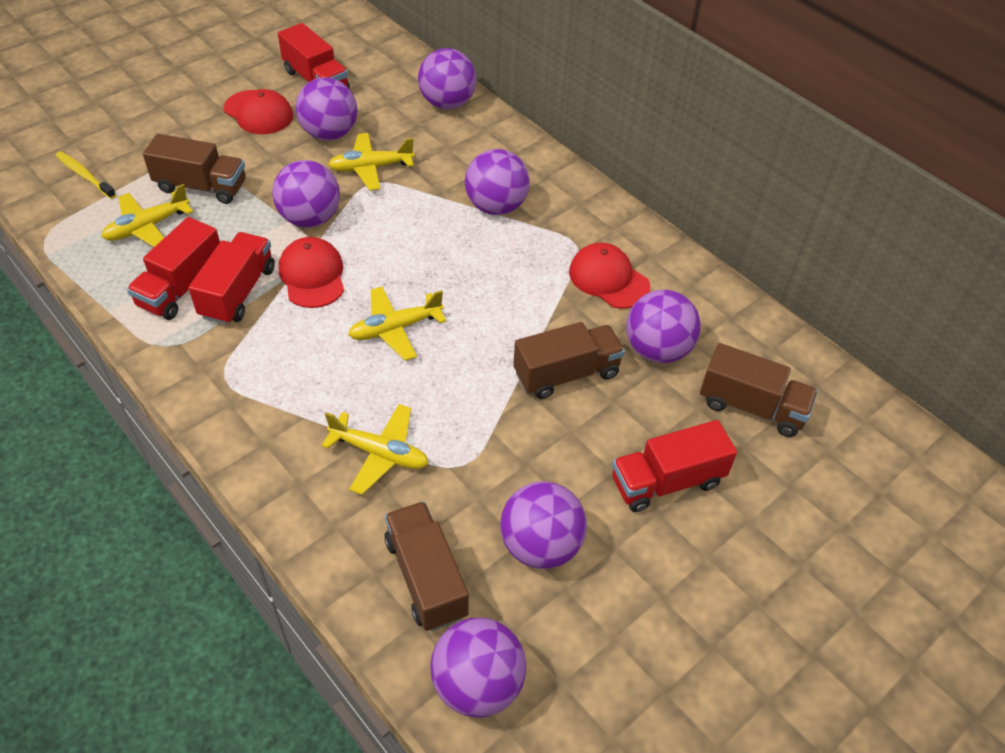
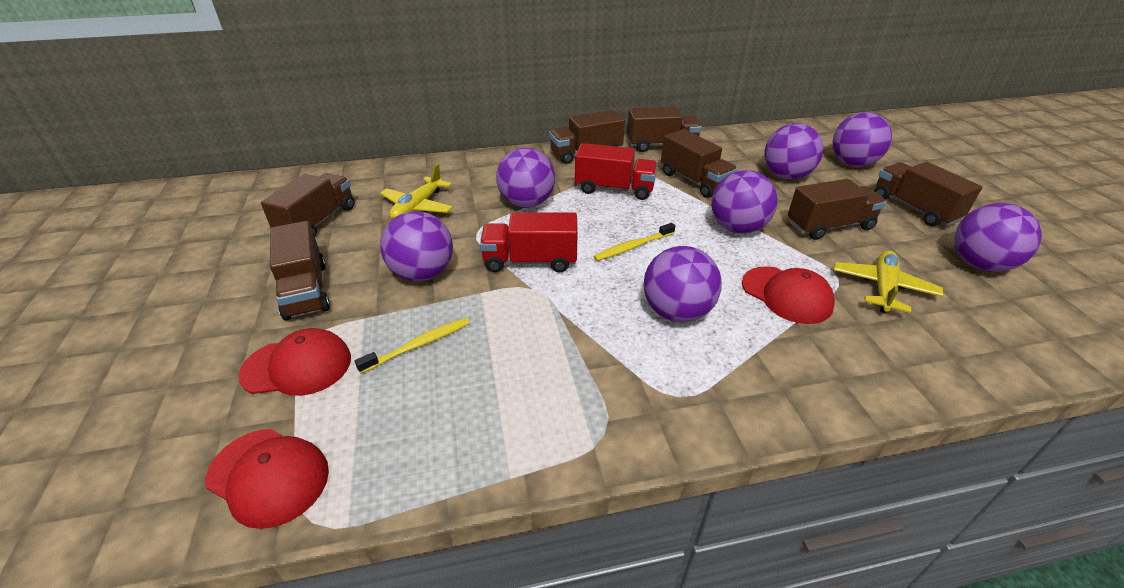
brown truck: 4 -> 7
red truck: 4 -> 2
yellow plane: 4 -> 2
yellow toothbrush: 1 -> 2

